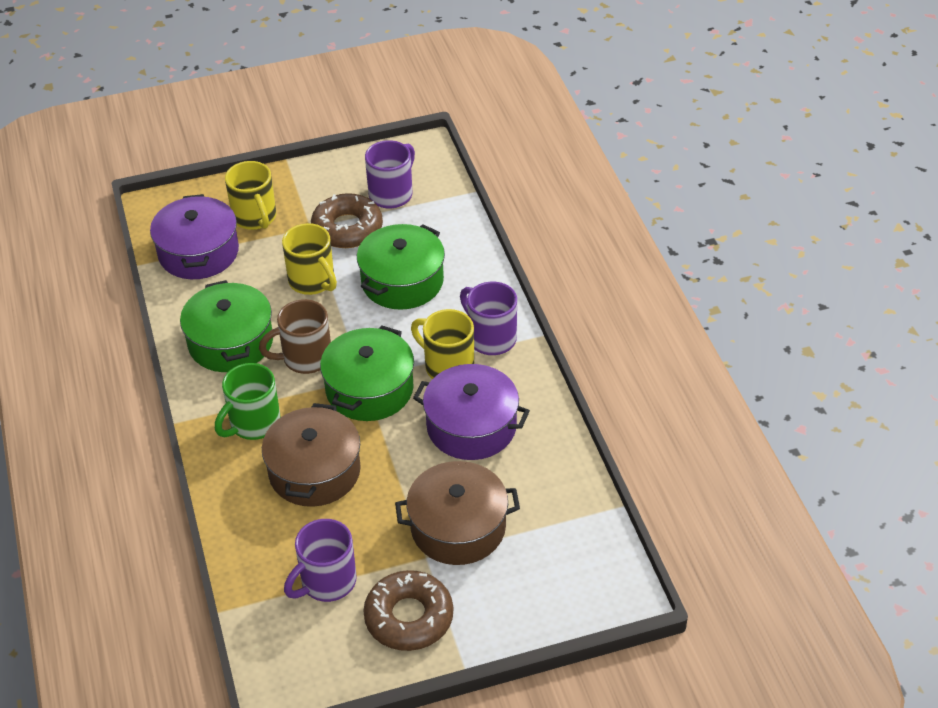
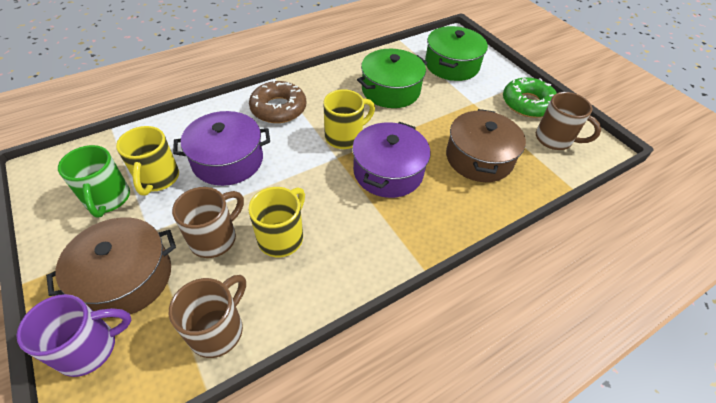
brown donut: 2 -> 1
brown mug: 1 -> 3
green donut: 0 -> 1
green pot: 3 -> 2
purple mug: 3 -> 1

